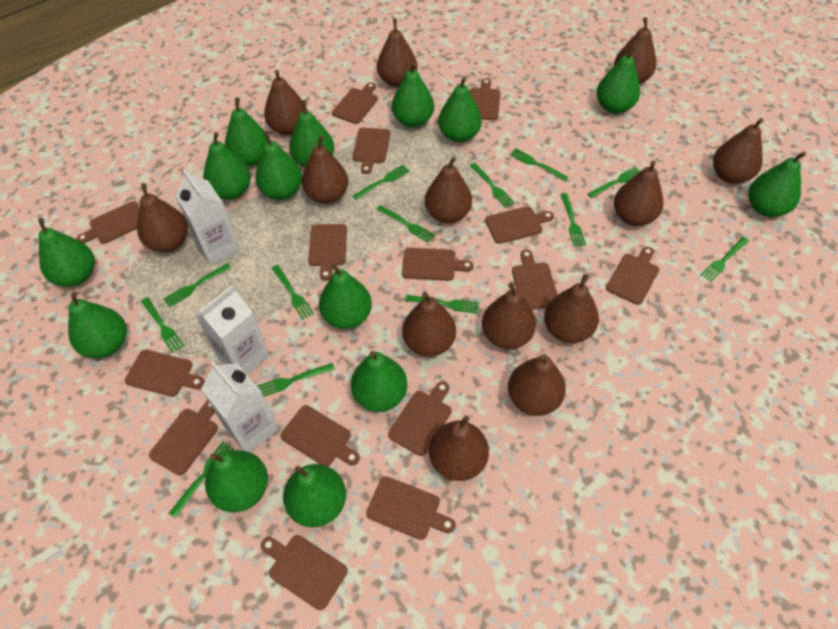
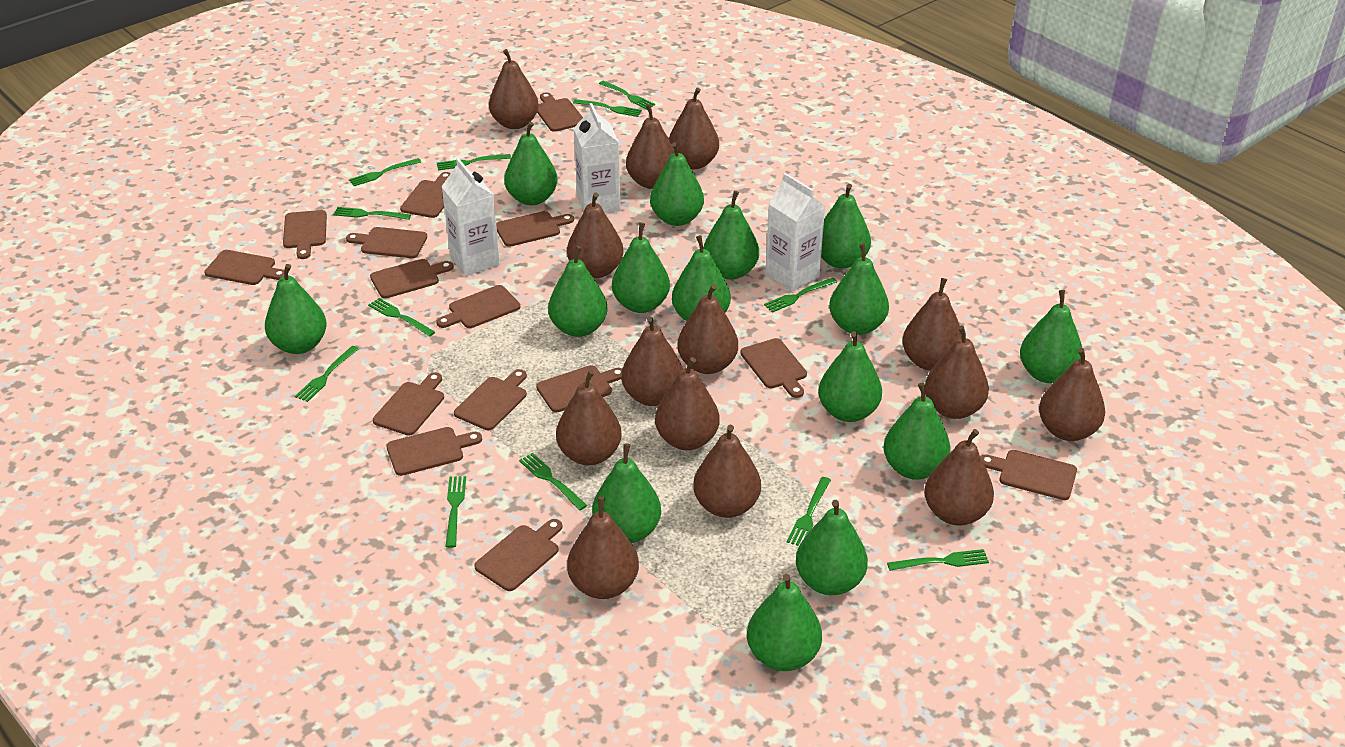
brown pear: 13 -> 14
green fork: 13 -> 12
green pear: 14 -> 15

